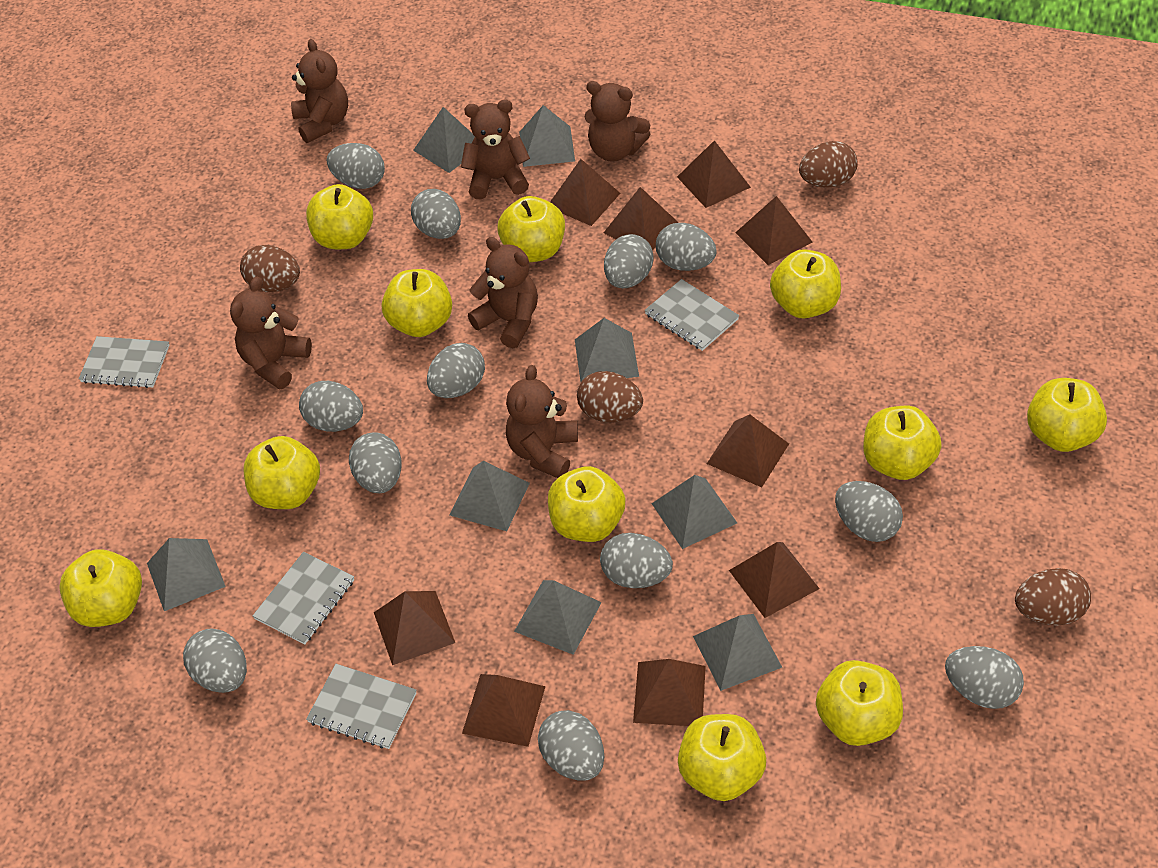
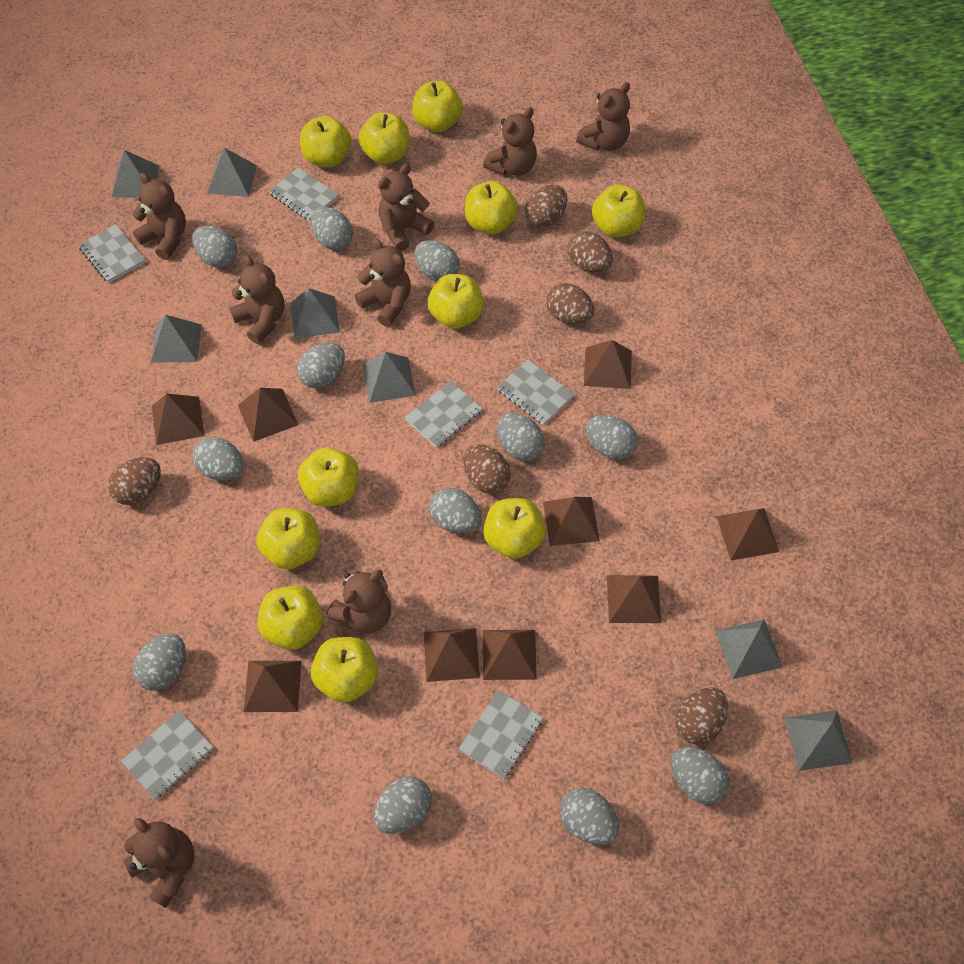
brown egg: 4 -> 6
brown teddy bear: 6 -> 8
grey notebook: 4 -> 6
grey pyramid: 8 -> 7

